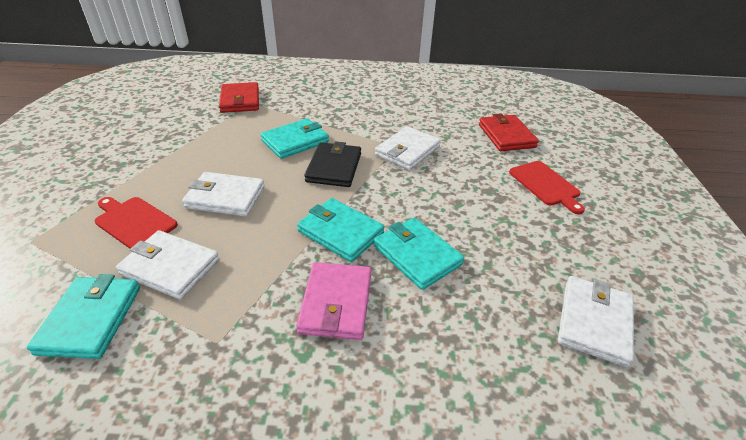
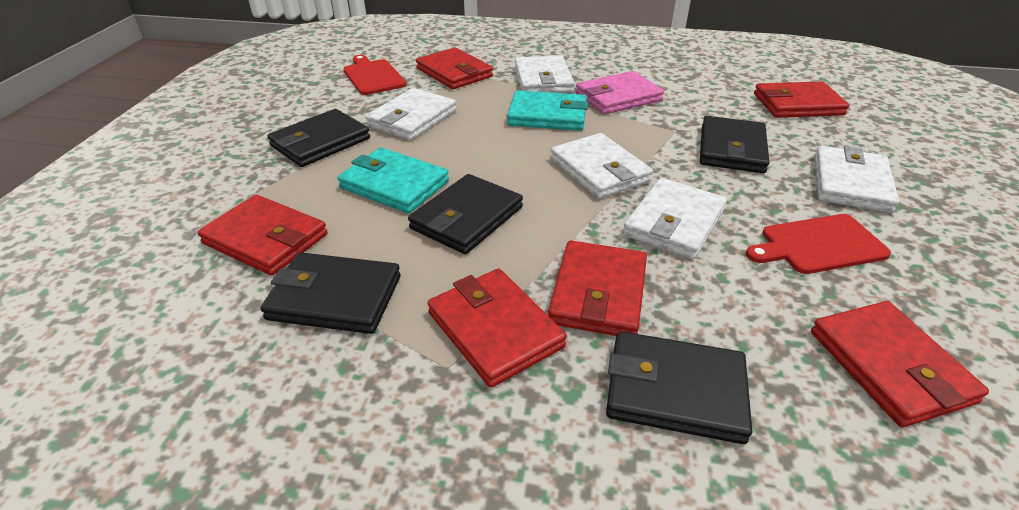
black wallet: 1 -> 5
red wallet: 2 -> 6
turquoise wallet: 4 -> 2
white wallet: 4 -> 5

